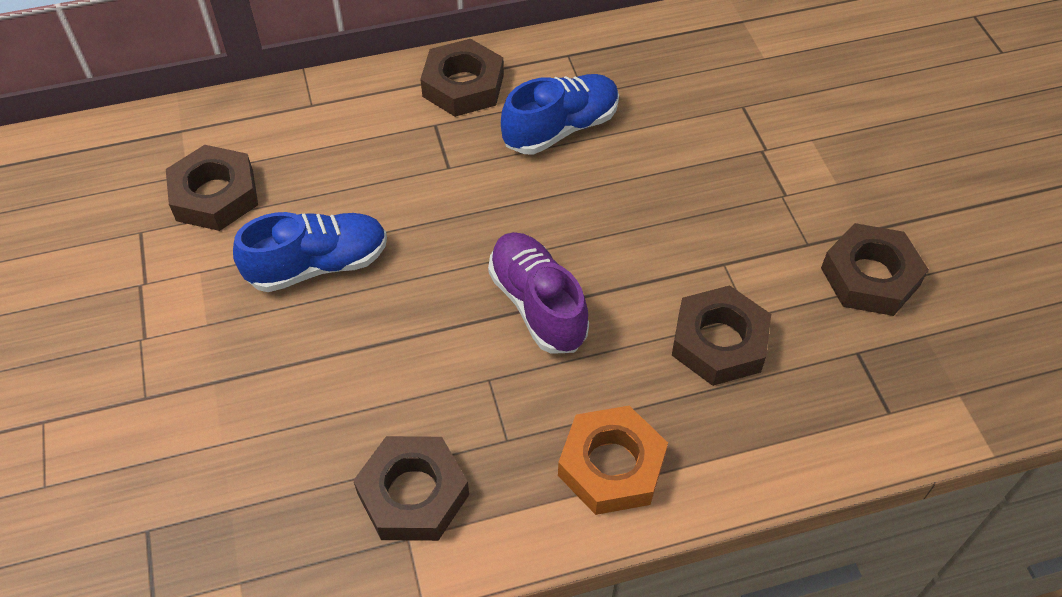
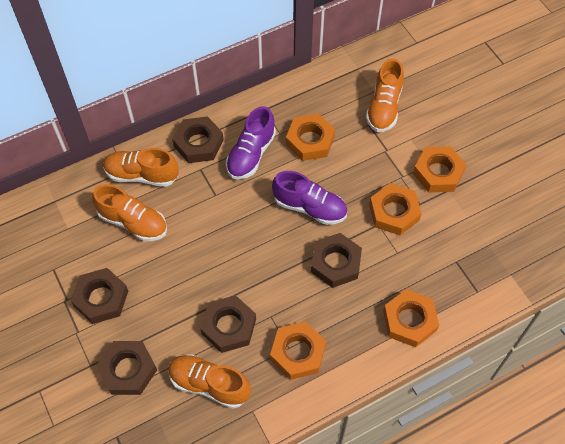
blue shoe: 2 -> 0
orange nut: 1 -> 5
orange shoe: 0 -> 4
purple shoe: 1 -> 2

